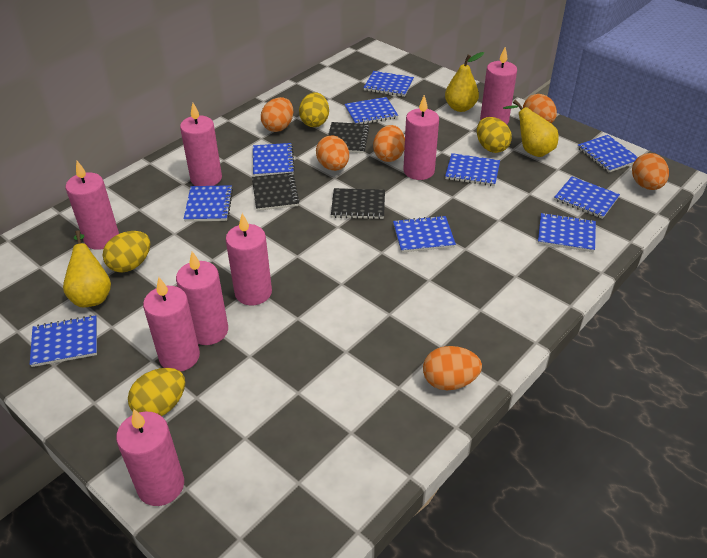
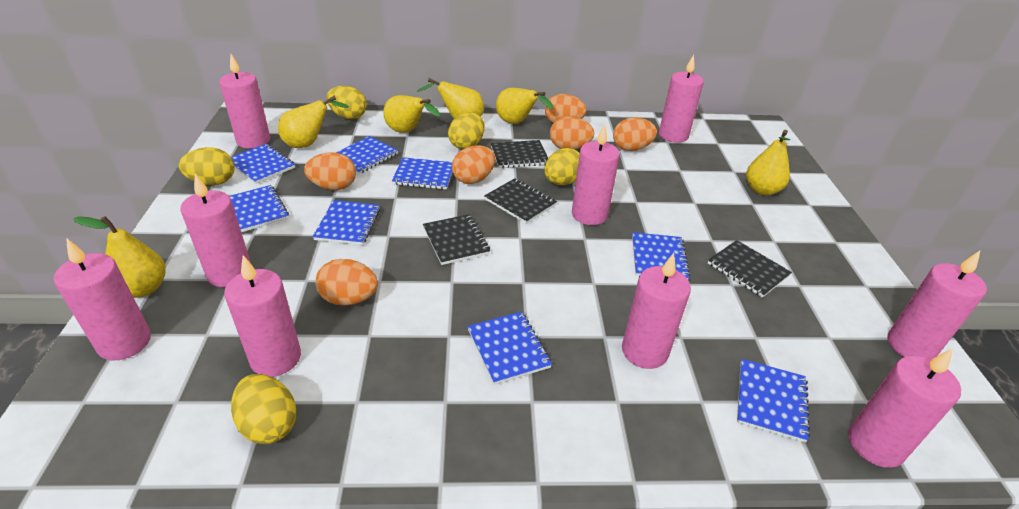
black notebook: 3 -> 4
blue notebook: 10 -> 8
pink candle: 8 -> 9
yellow egg: 4 -> 5
yellow pear: 3 -> 6

